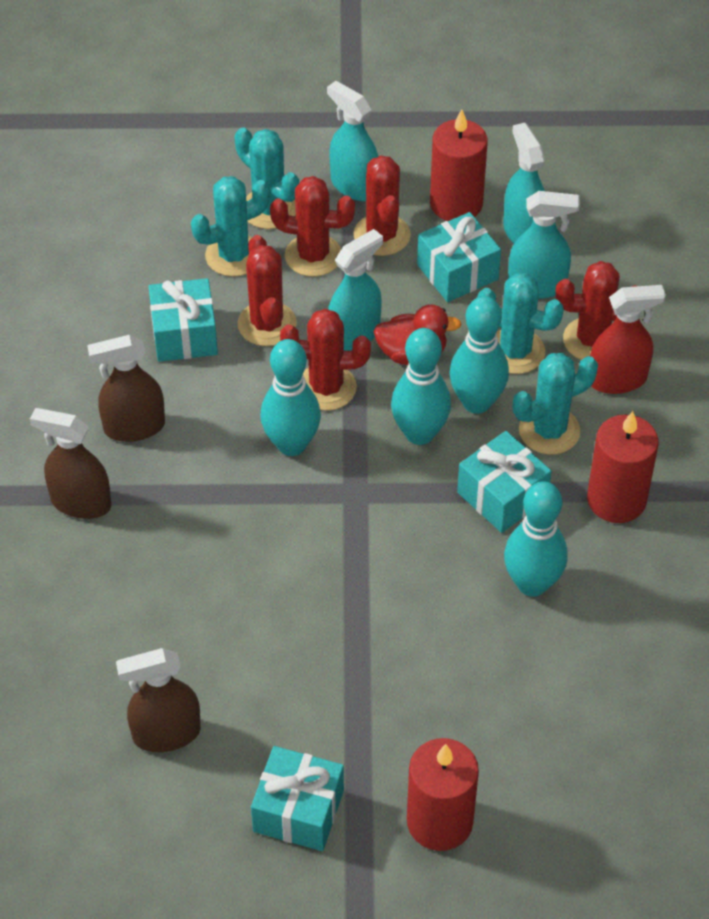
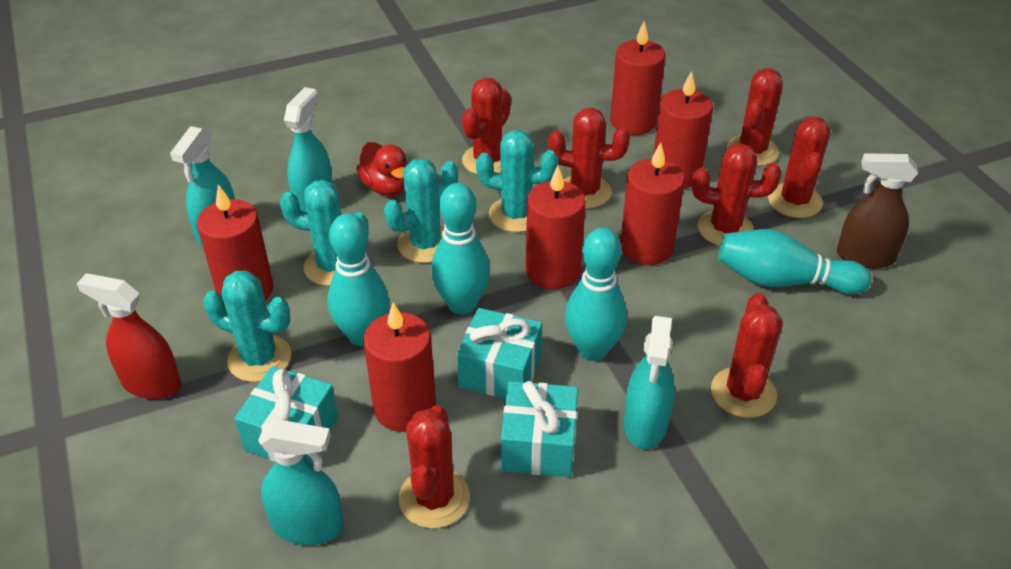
brown spray bottle: 3 -> 1
red cactus: 5 -> 7
red candle: 3 -> 6
turquoise gift: 4 -> 3

